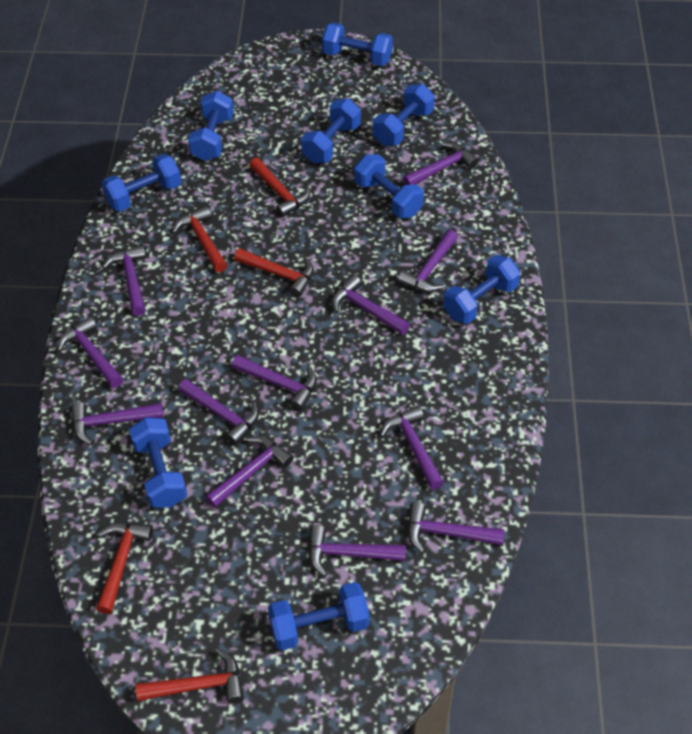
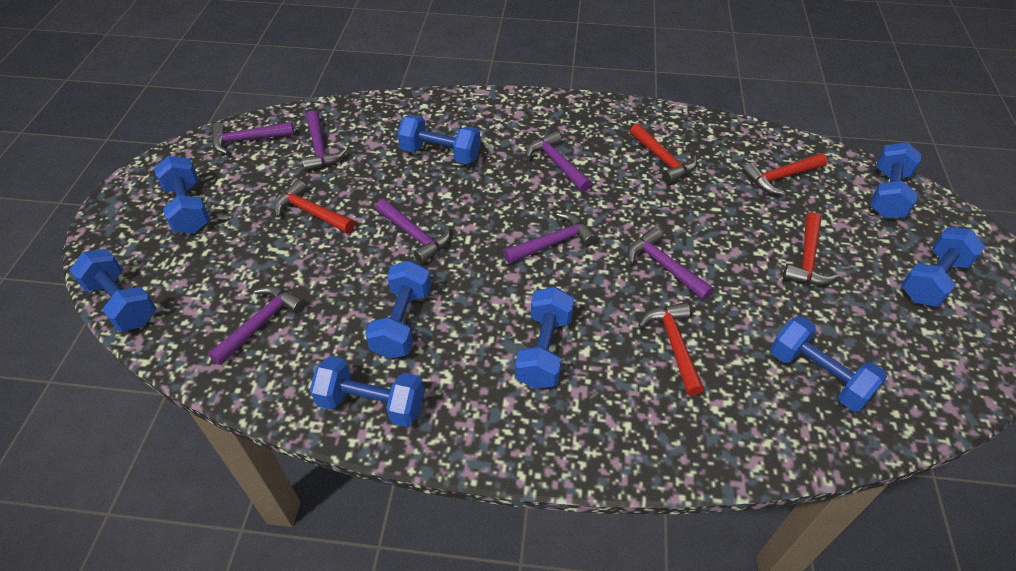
purple hammer: 12 -> 7

